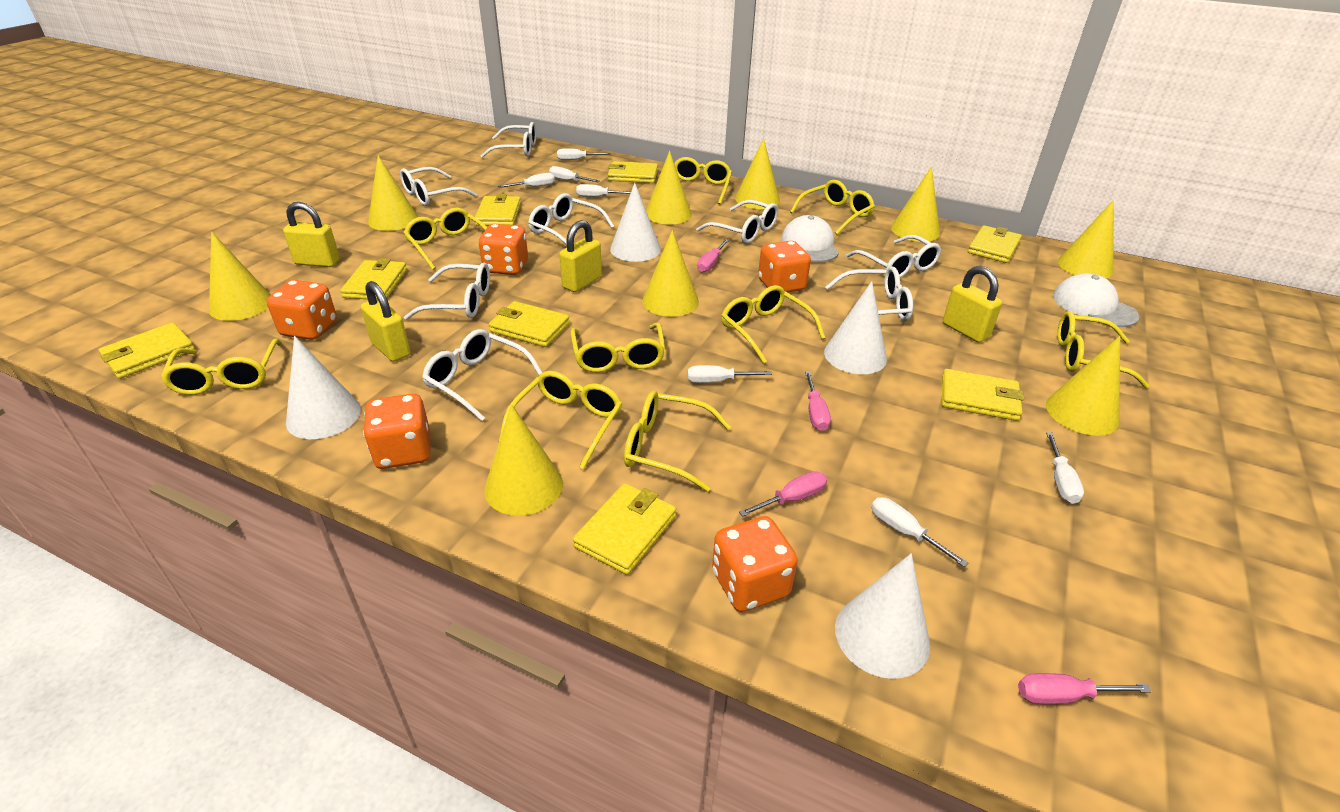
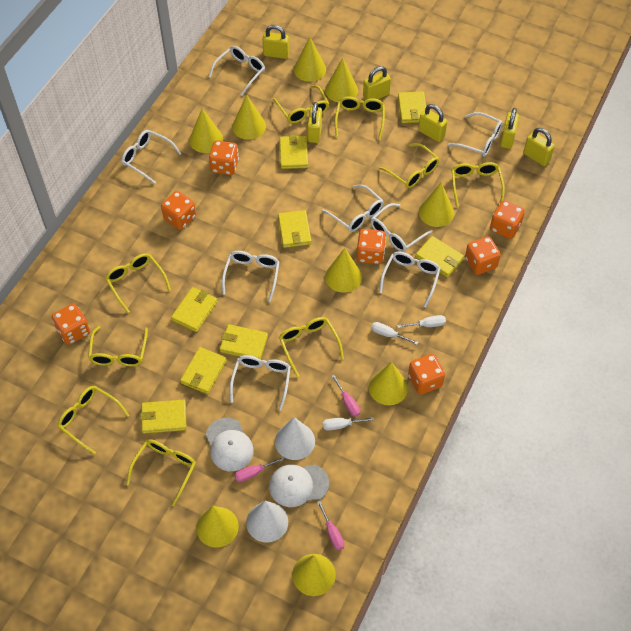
orange dice: 5 -> 7
pink screwdriver: 4 -> 3
white cone: 4 -> 2
white screwdriver: 7 -> 3
yellow padlock: 4 -> 6

